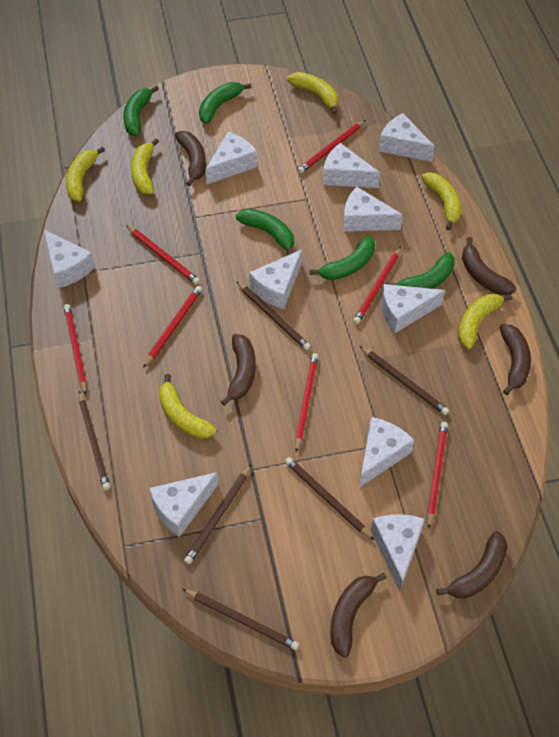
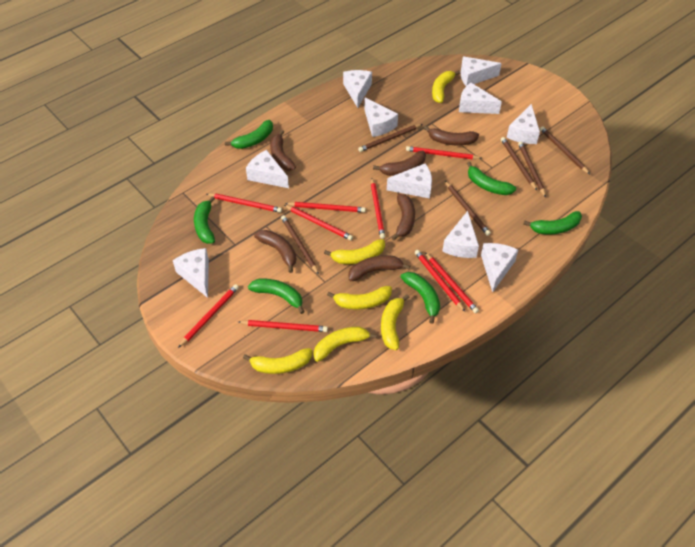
green banana: 5 -> 6
red pencil: 7 -> 9

